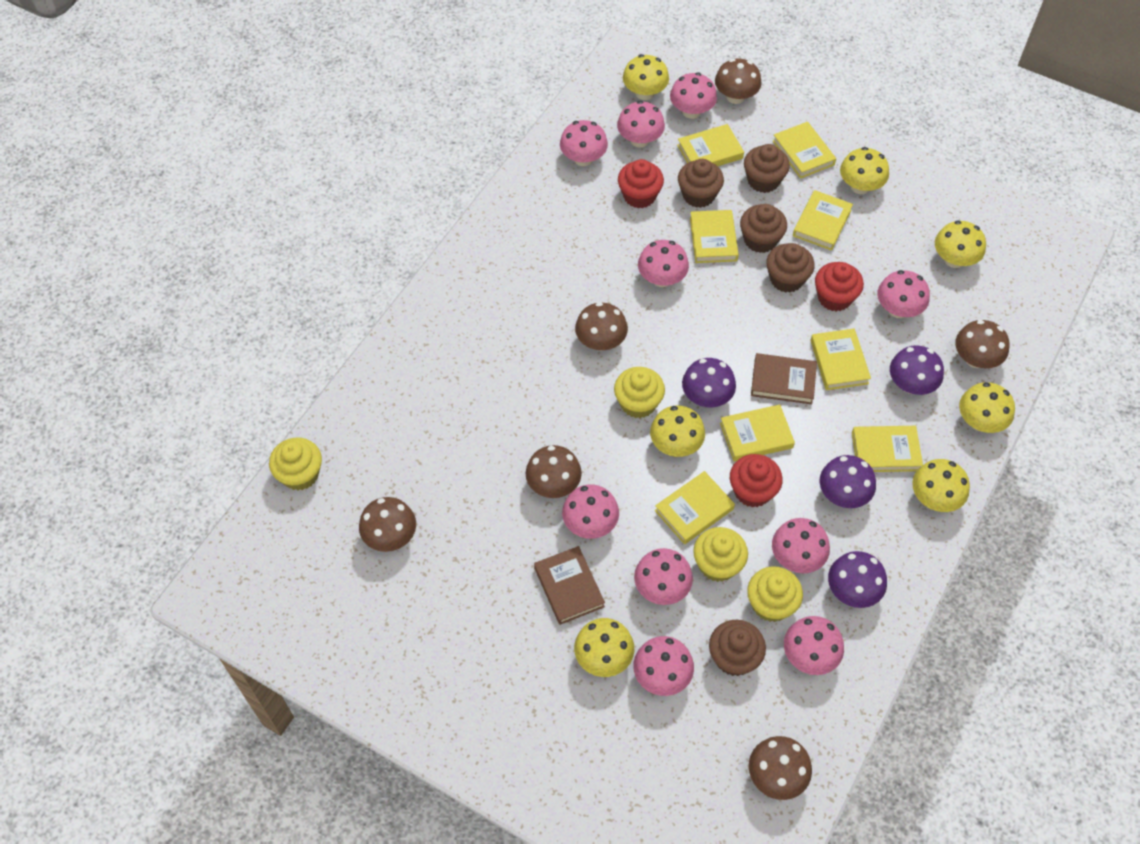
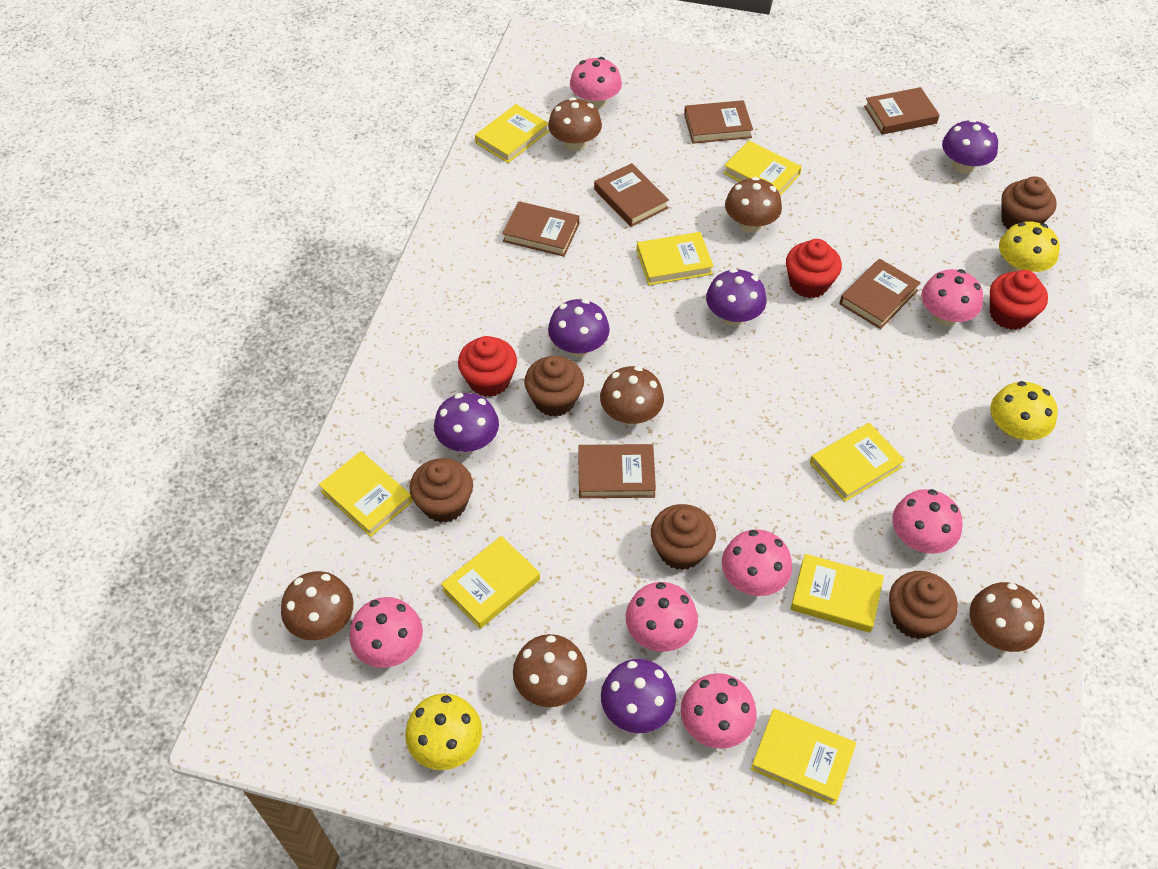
brown book: 2 -> 6
pink mushroom: 10 -> 7
purple mushroom: 4 -> 5
yellow cupcake: 4 -> 0
yellow mushroom: 7 -> 3

